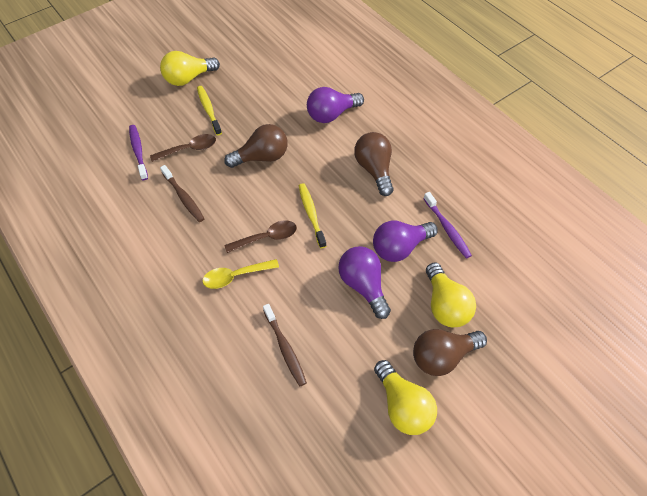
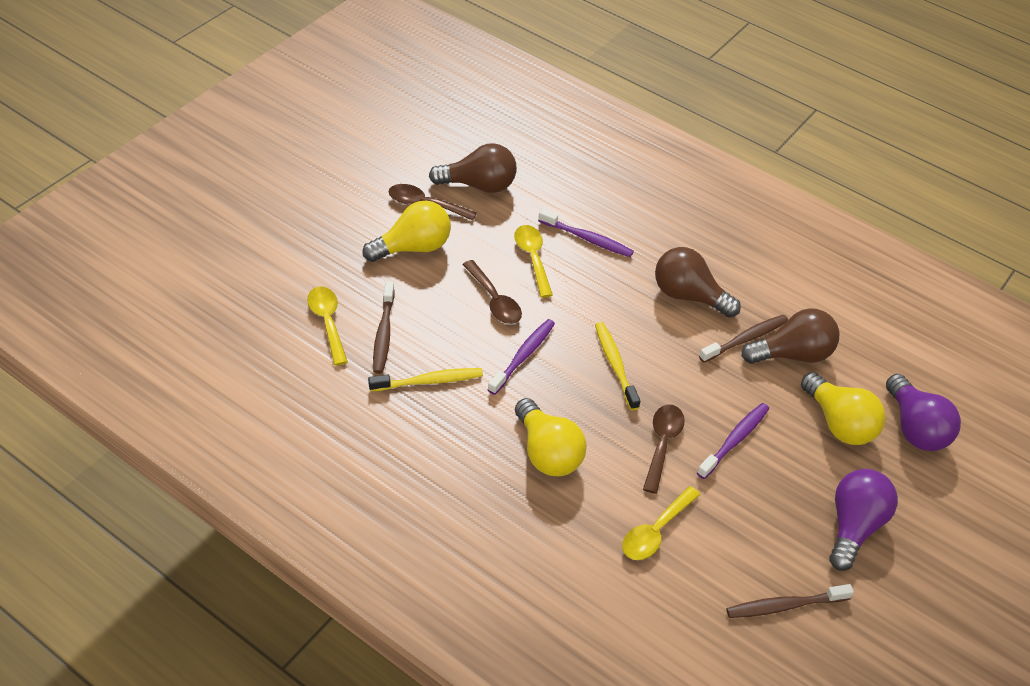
brown spoon: 2 -> 3
brown toothbrush: 2 -> 3
purple light bulb: 3 -> 2
purple toothbrush: 2 -> 3
yellow spoon: 1 -> 3

